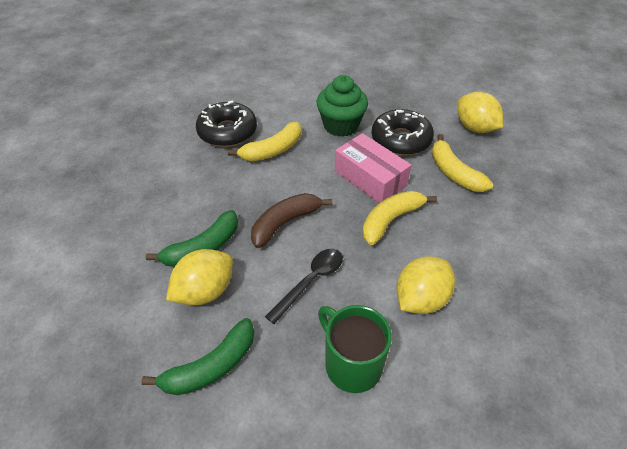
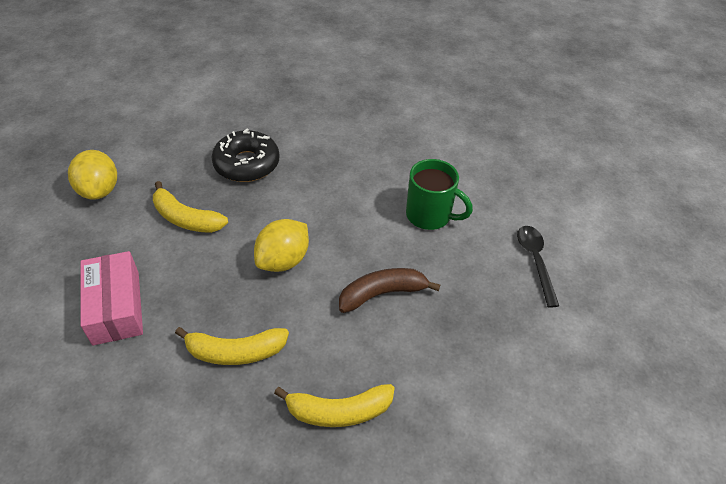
black donut: 2 -> 1
green banana: 2 -> 0
green cupcake: 1 -> 0
yellow lemon: 3 -> 2

